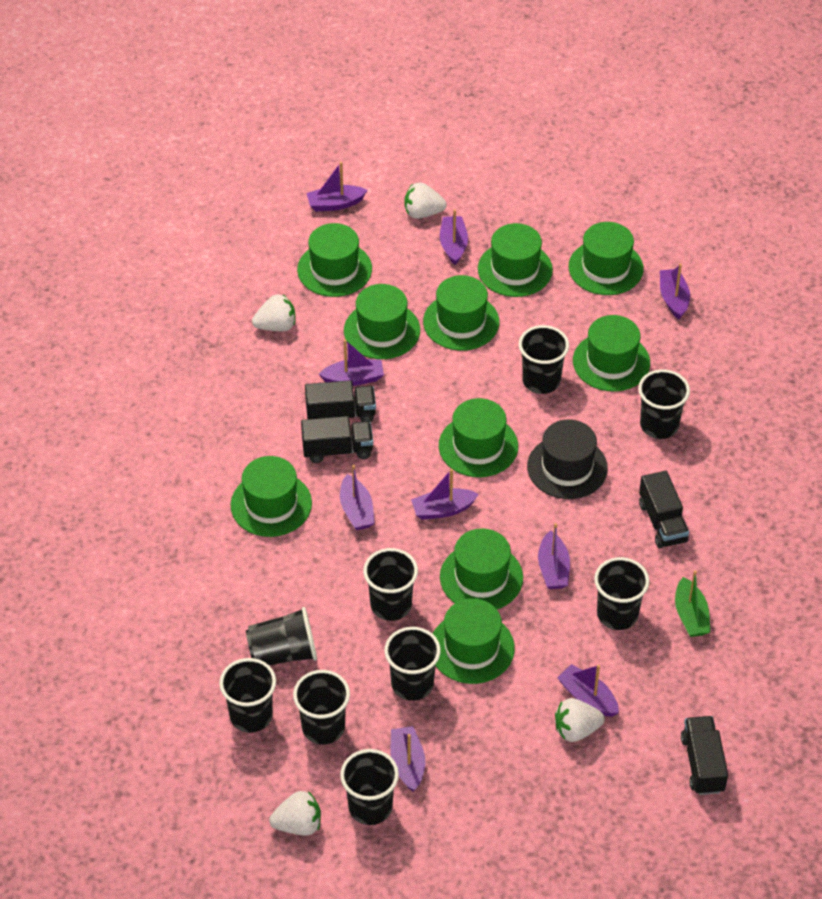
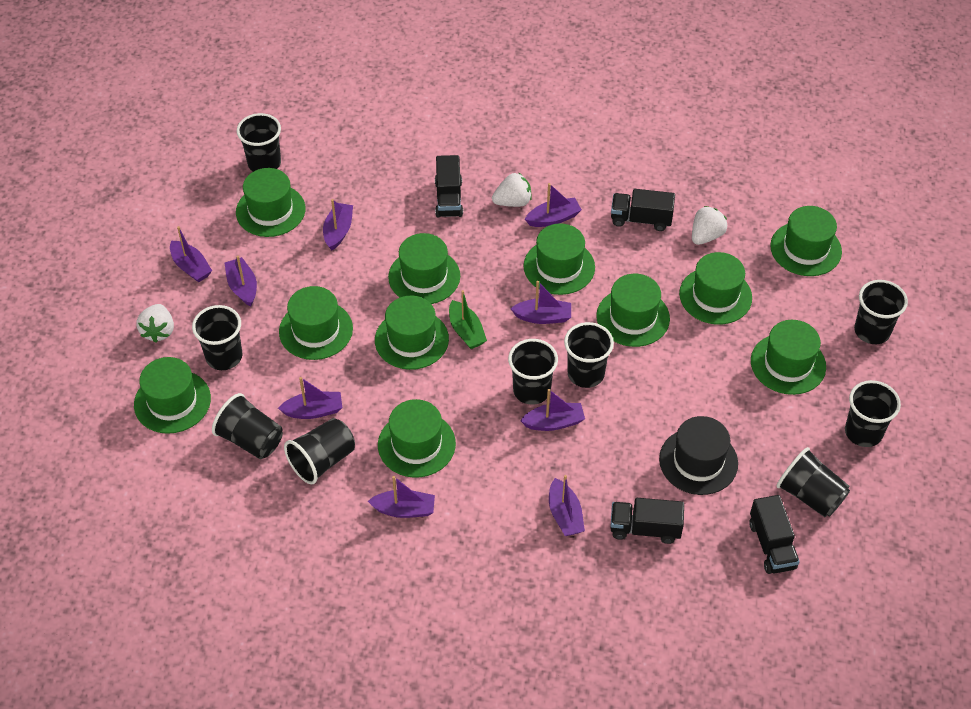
green hat: 10 -> 11
white strawberry: 4 -> 3

